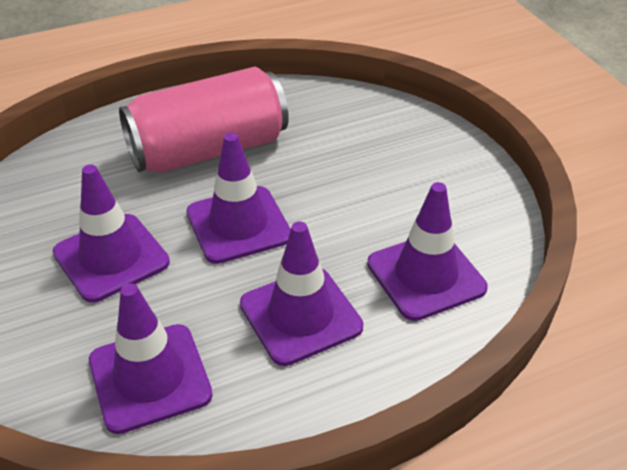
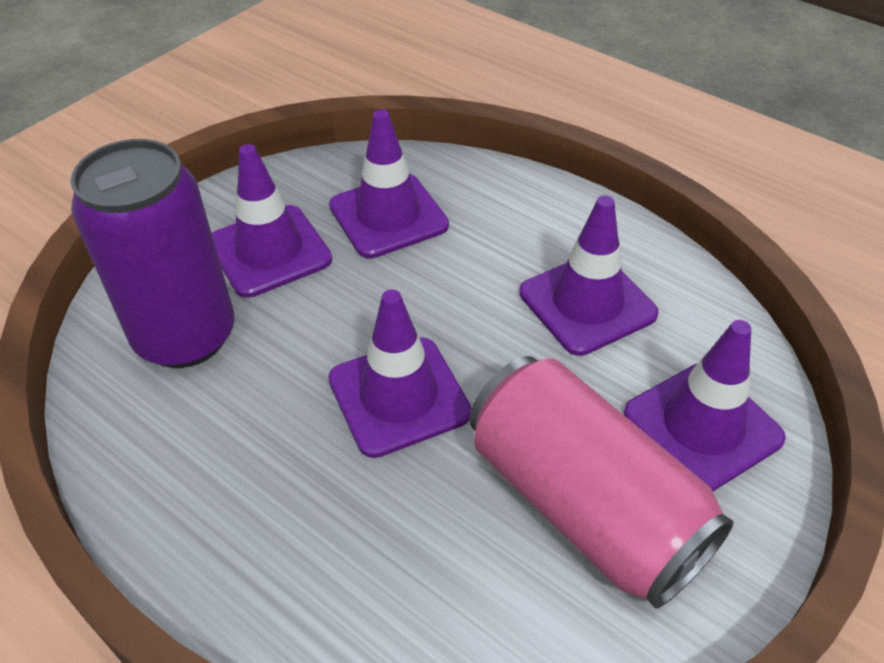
purple can: 0 -> 1

